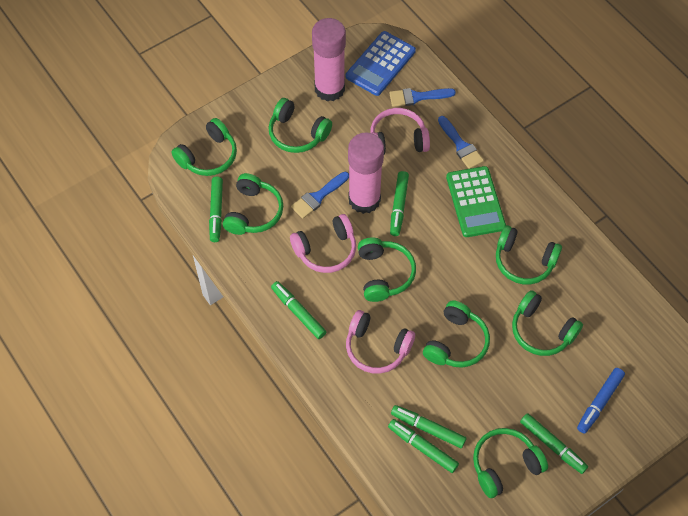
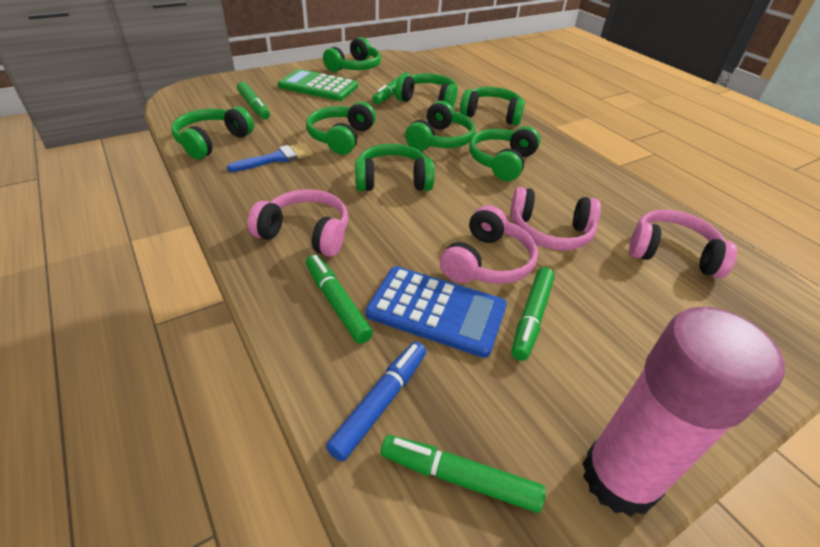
blue brush: 3 -> 1
green marker: 6 -> 5
pink glue stick: 2 -> 1
pink headphones: 3 -> 4

